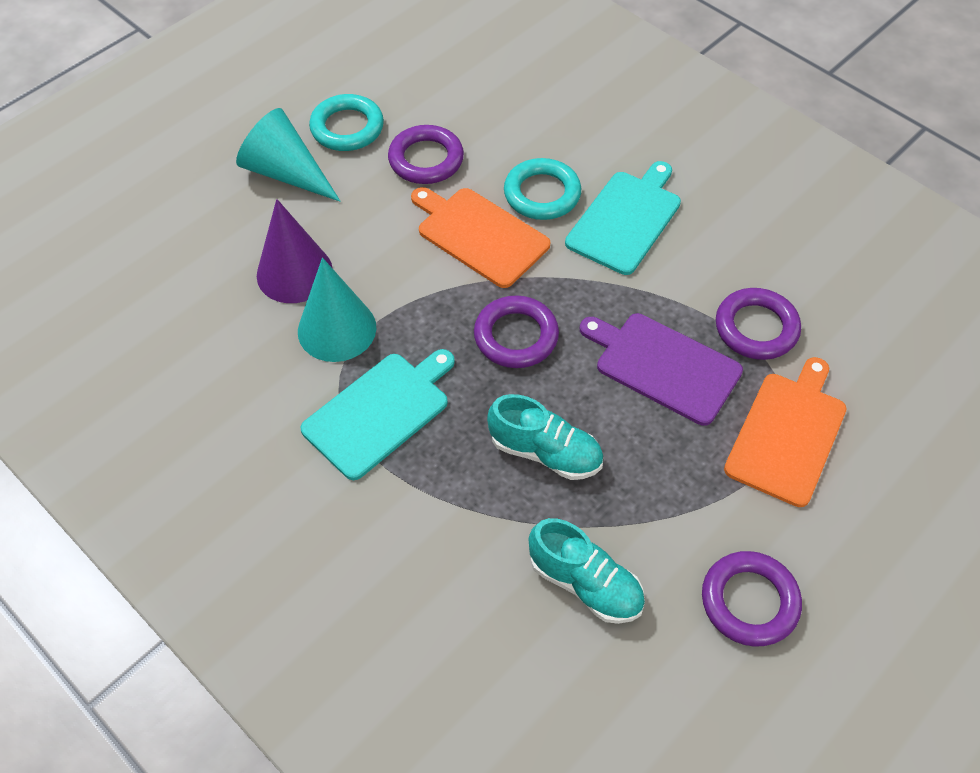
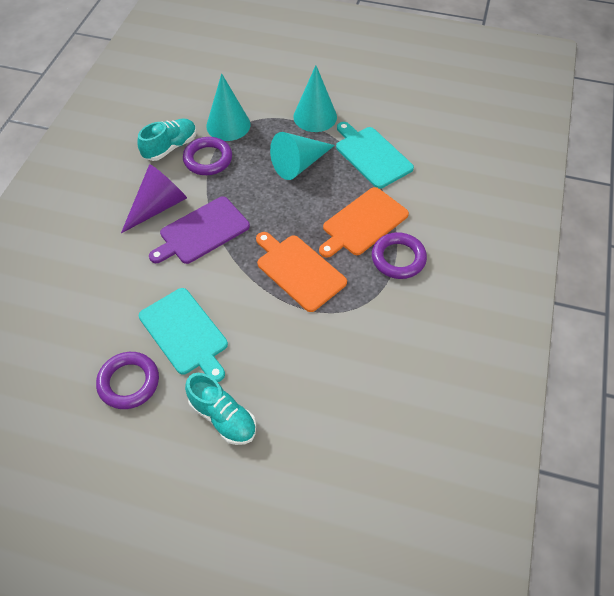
purple ring: 4 -> 3
turquoise cone: 2 -> 3
turquoise ring: 2 -> 0

